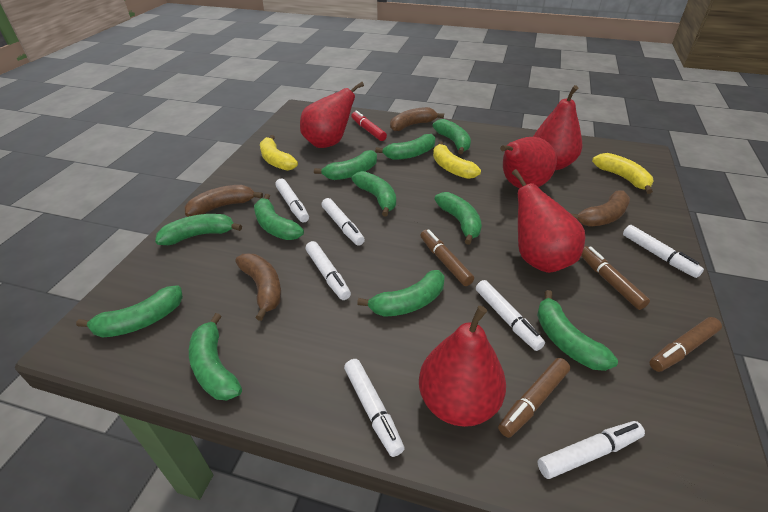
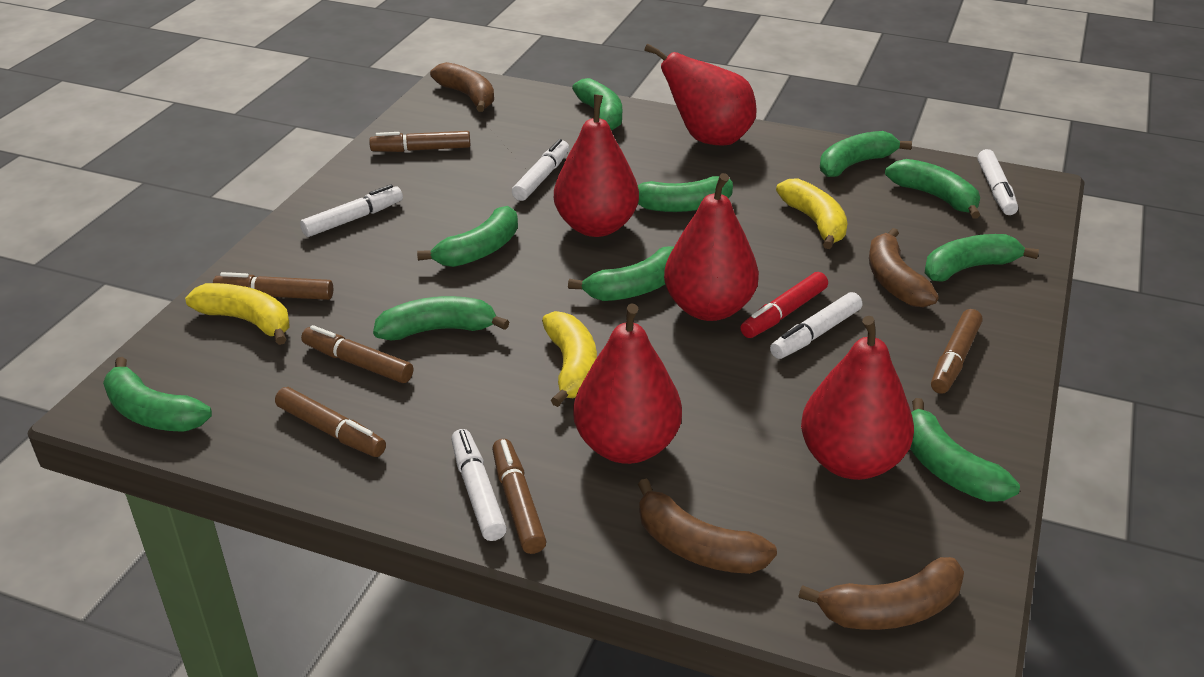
brown marker: 4 -> 6
green banana: 11 -> 10
white marker: 7 -> 5

